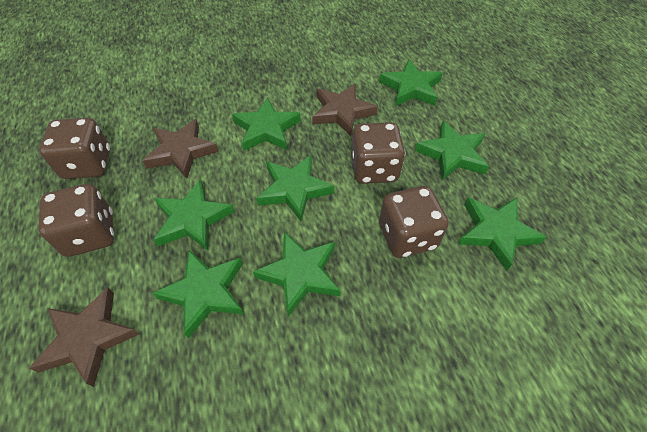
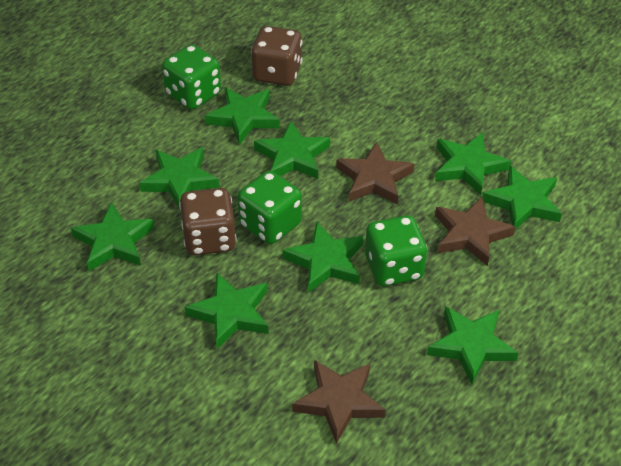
brown dice: 4 -> 2
green dice: 0 -> 3
green star: 8 -> 9

